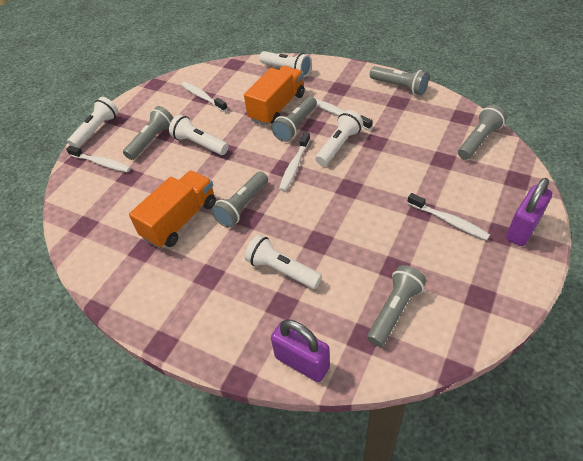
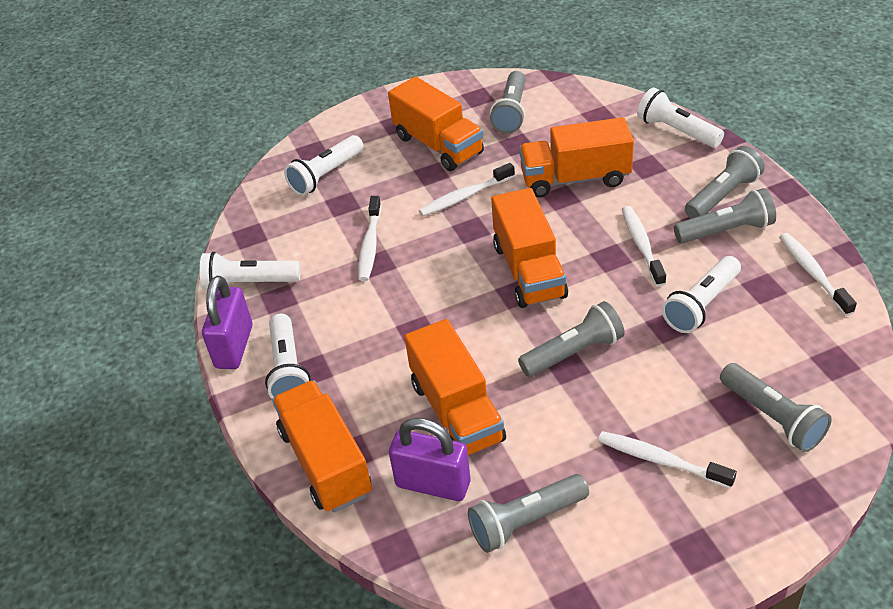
orange truck: 2 -> 5

